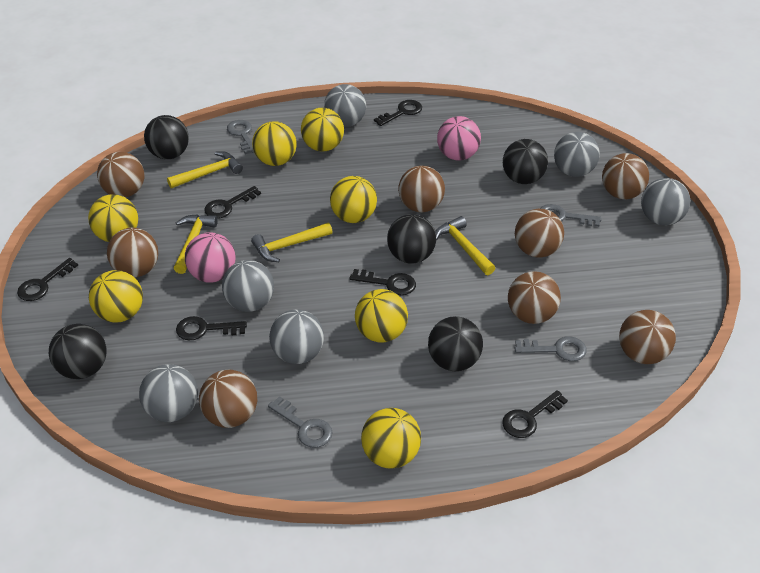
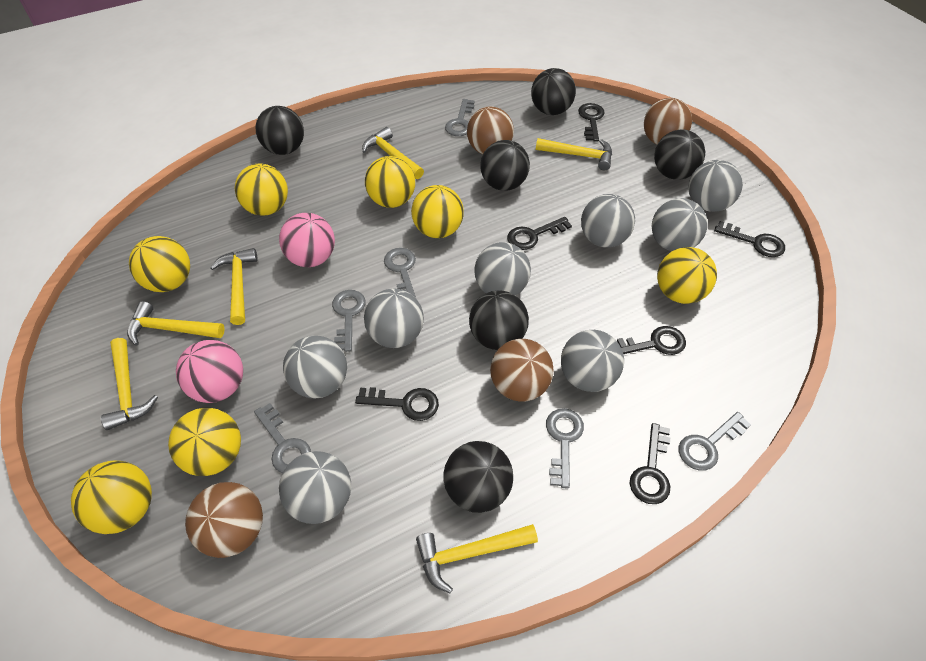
black ball: 5 -> 6
brown ball: 8 -> 4
grey ball: 6 -> 8
grey key: 4 -> 6
yellow hammer: 4 -> 6

